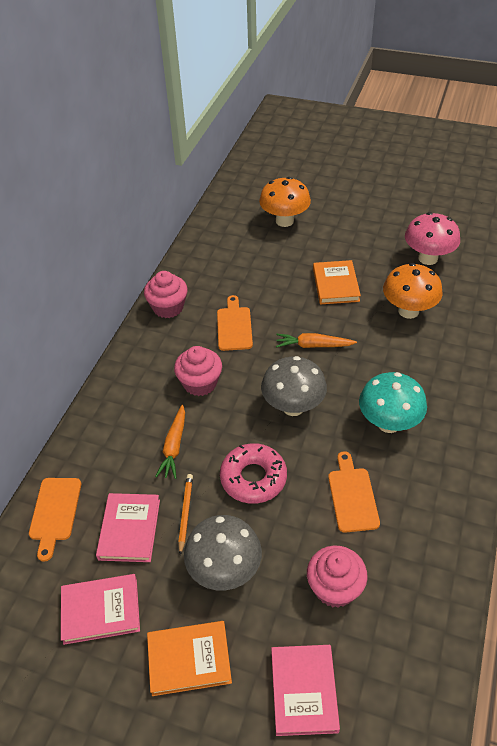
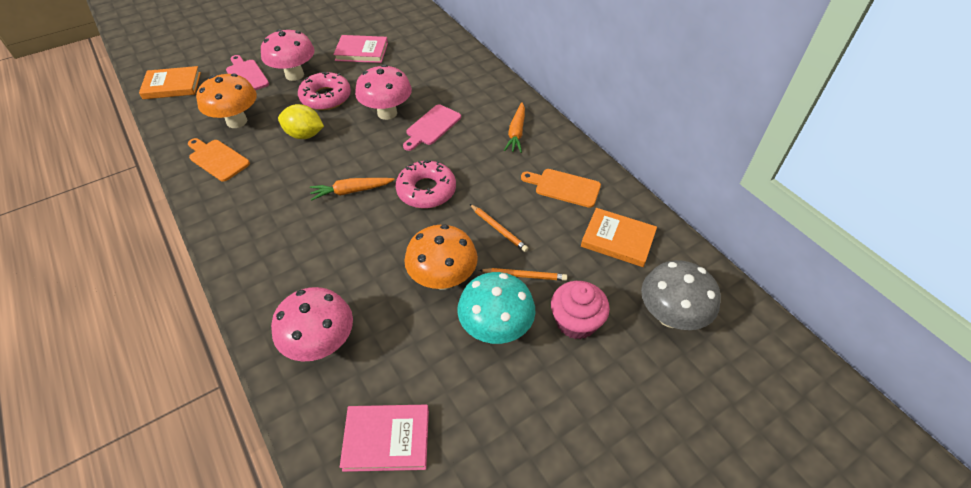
grey mushroom: 2 -> 1
orange cutting board: 3 -> 2
orange pencil: 1 -> 2
pink book: 3 -> 2
pink cupcake: 3 -> 1
pink cutting board: 0 -> 2
pink donut: 1 -> 2
pink mushroom: 1 -> 3
yellow lemon: 0 -> 1

